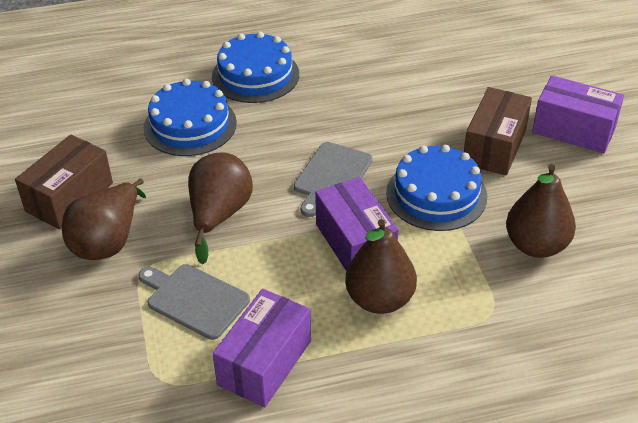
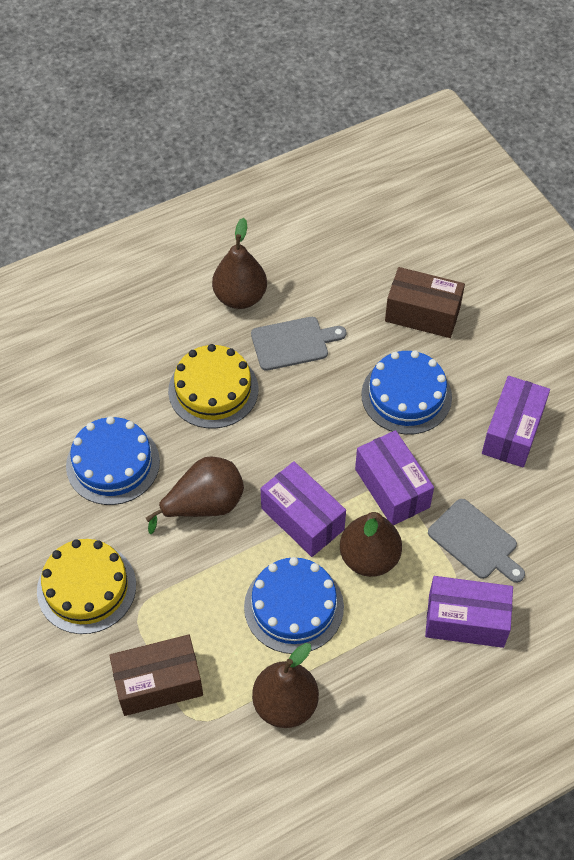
purple box: 3 -> 4
yellow cake: 0 -> 2

